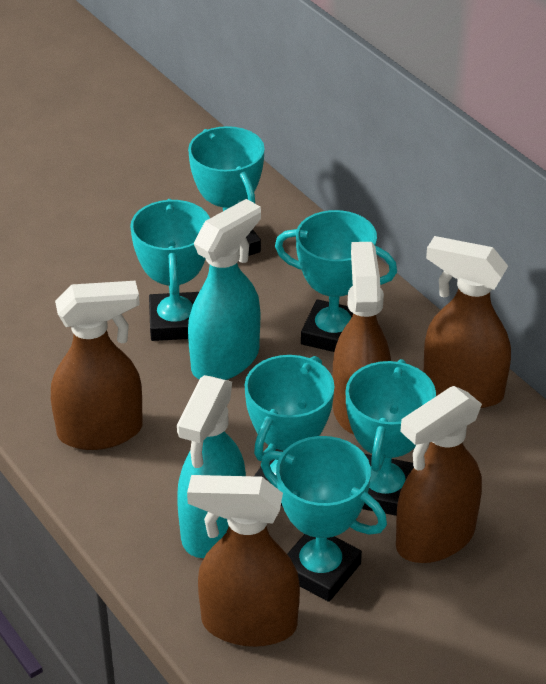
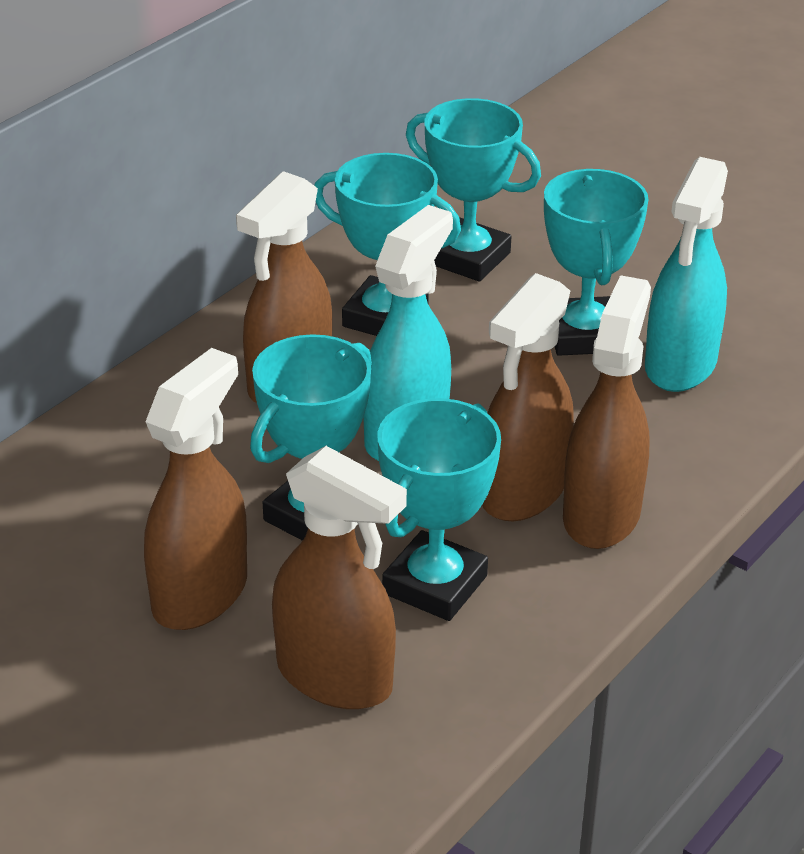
turquoise trophy: 6 -> 5

